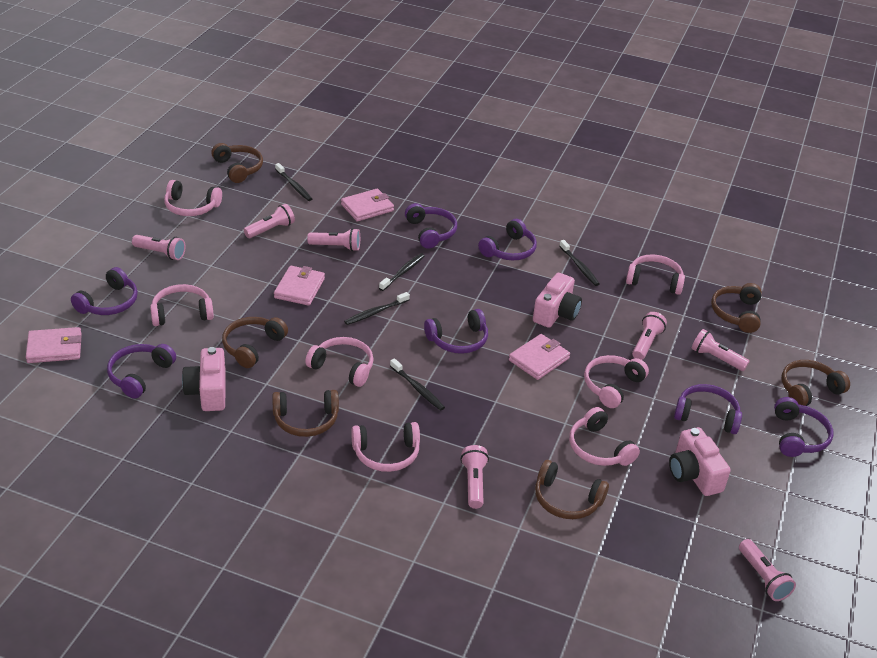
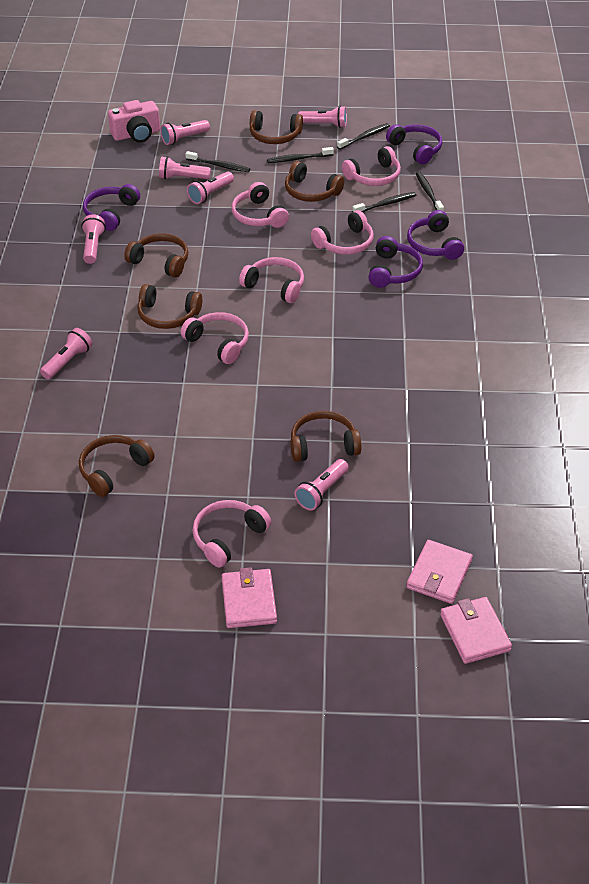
pink camera: 3 -> 1
pink headphones: 7 -> 6
pink wallet: 4 -> 3
purple headphones: 7 -> 4

